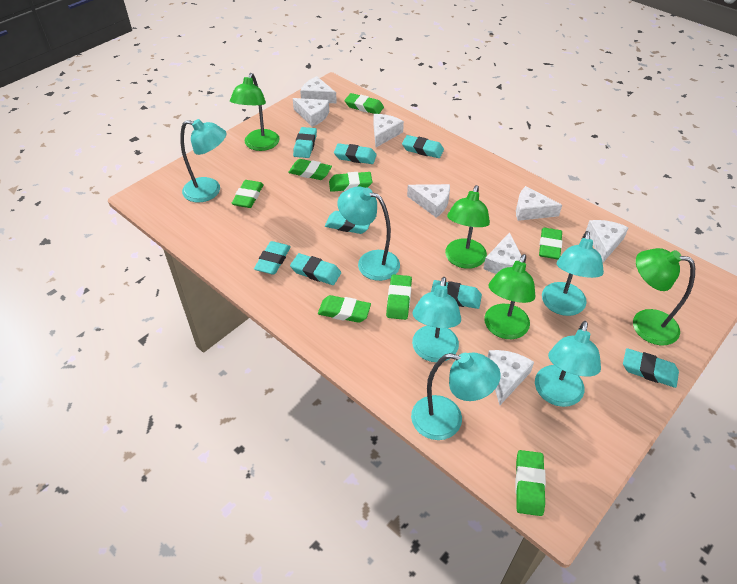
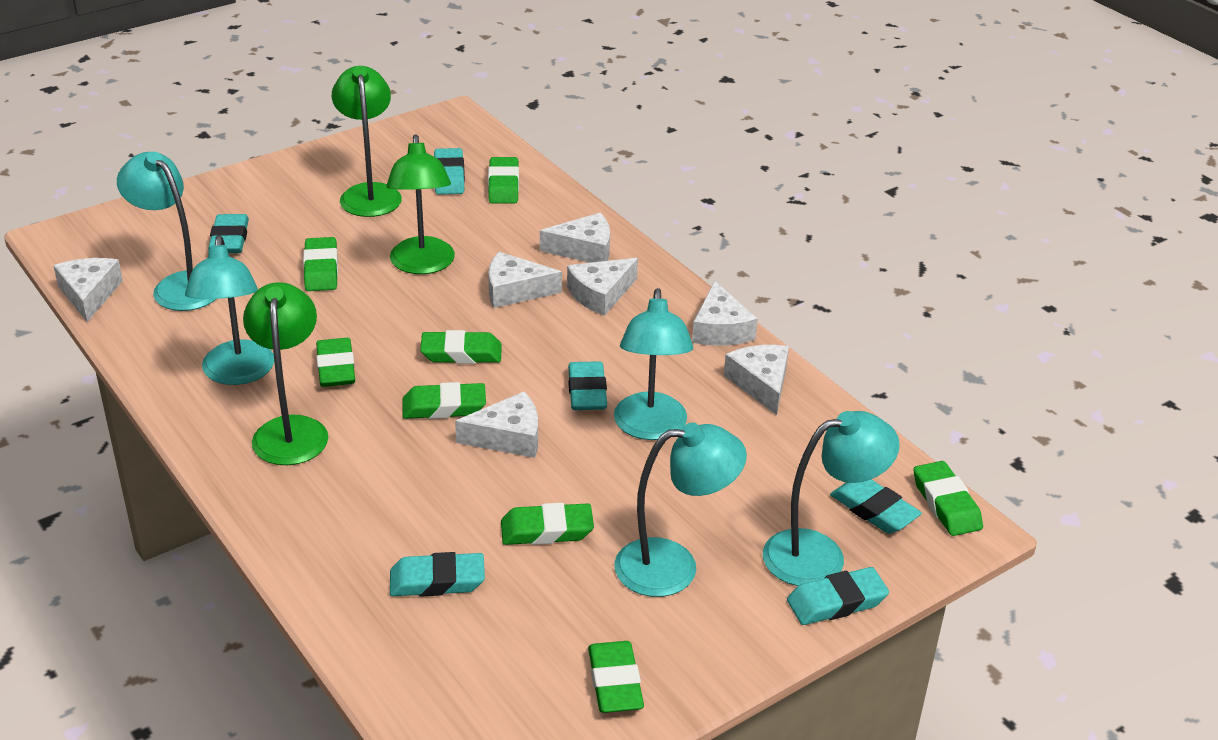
green lamp: 4 -> 3
turquoise eraser: 8 -> 6
turquoise lamp: 6 -> 5
white cheese: 8 -> 7

